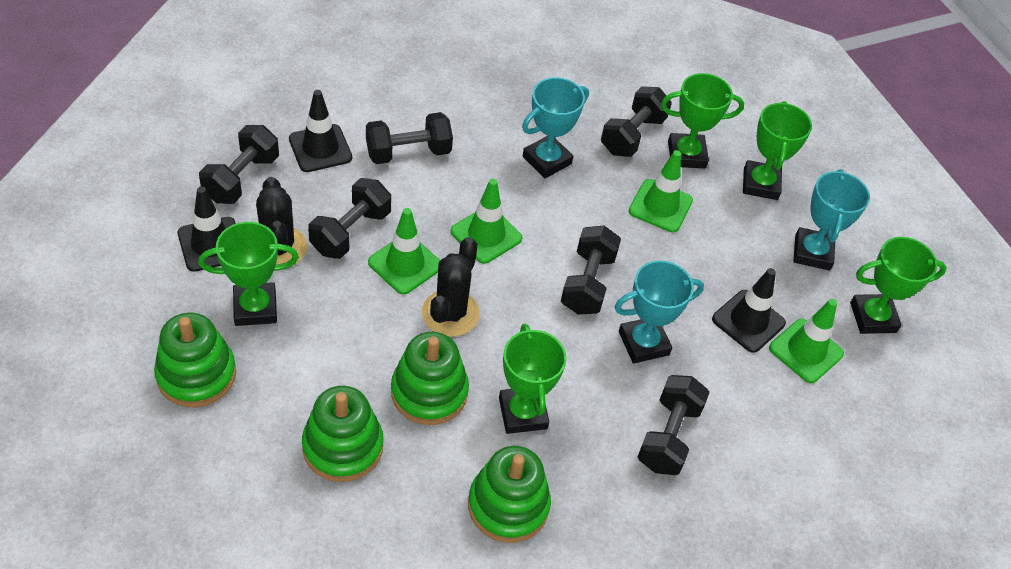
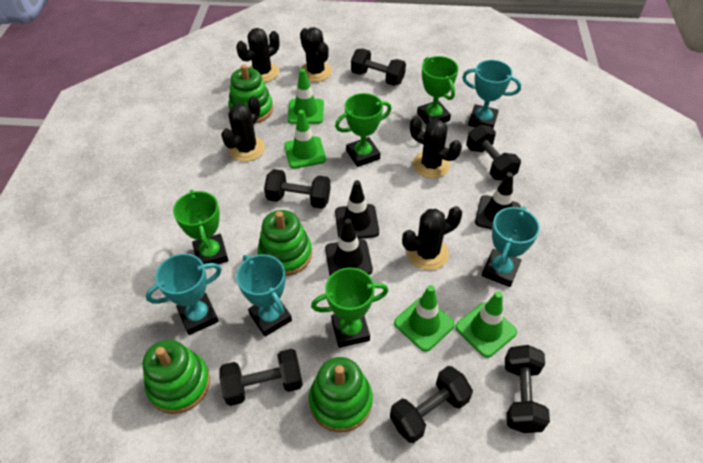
black cactus: 2 -> 5
green trophy: 5 -> 4
turquoise trophy: 3 -> 4

